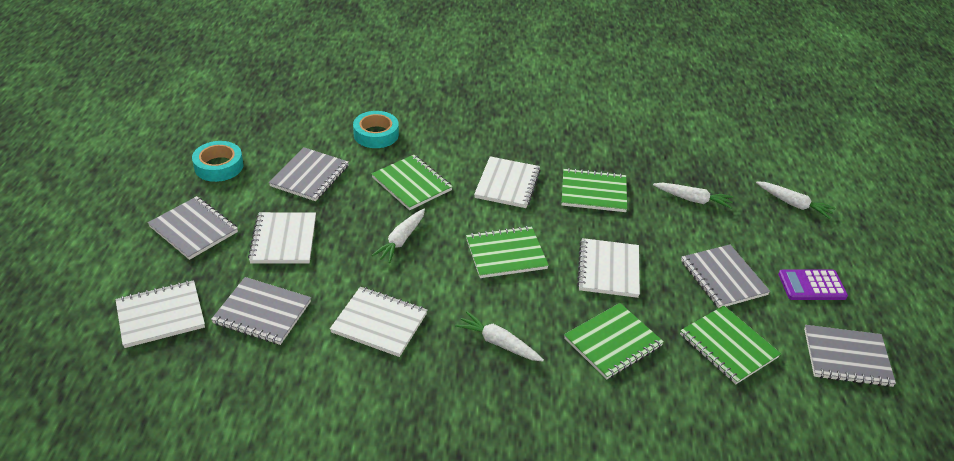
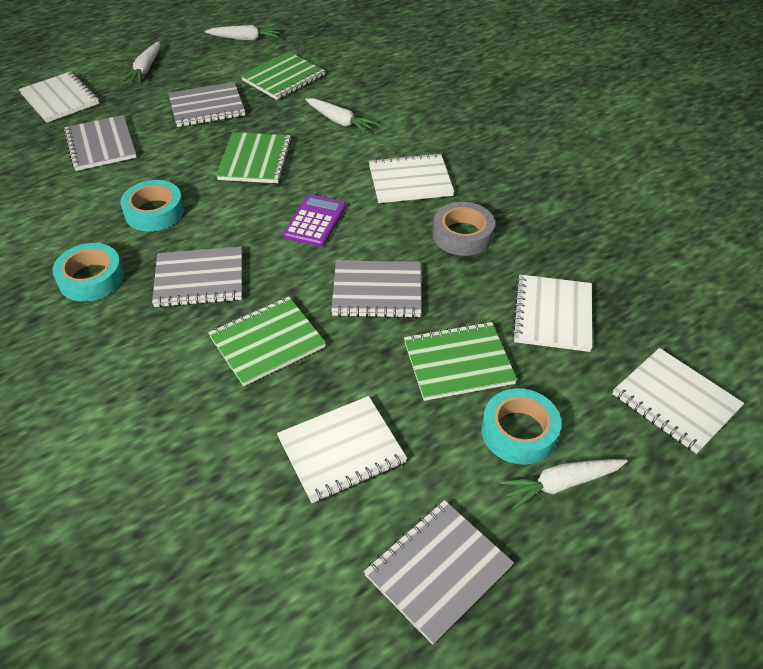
green notebook: 5 -> 4
grey tape: 0 -> 1
turquoise tape: 2 -> 3

